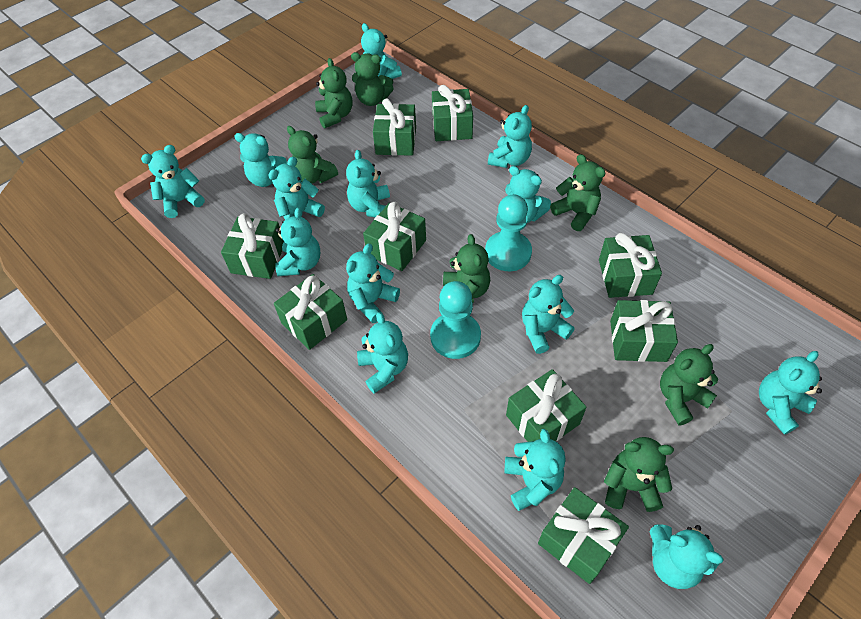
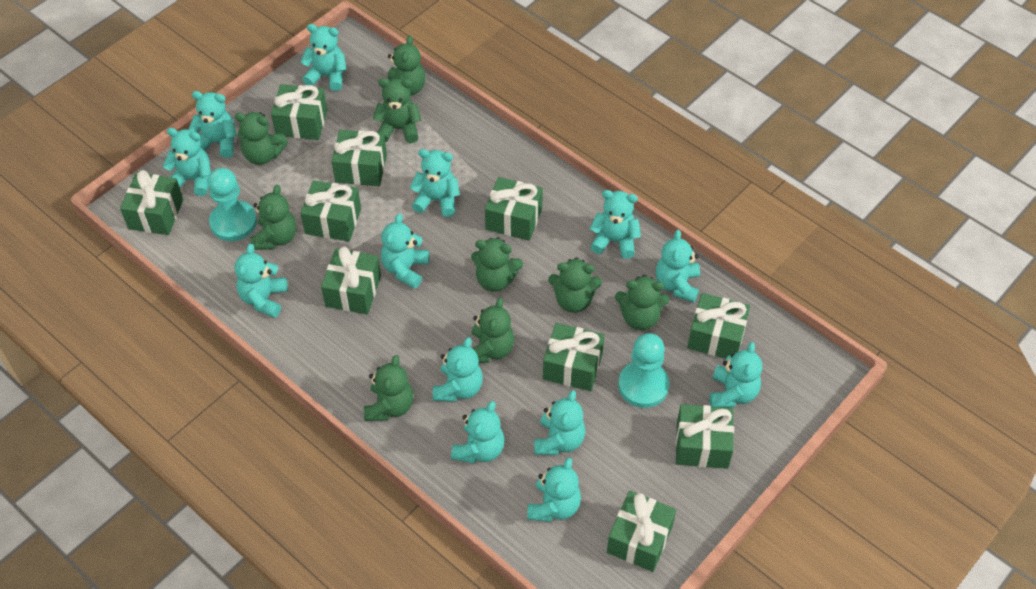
green gift: 9 -> 10
green teddy bear: 7 -> 9
turquoise teddy bear: 14 -> 13

